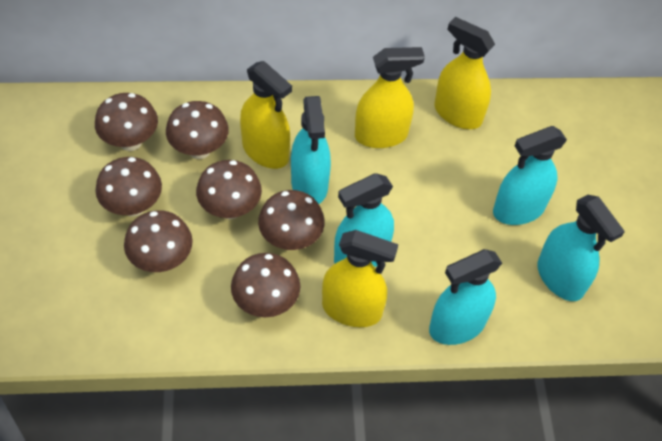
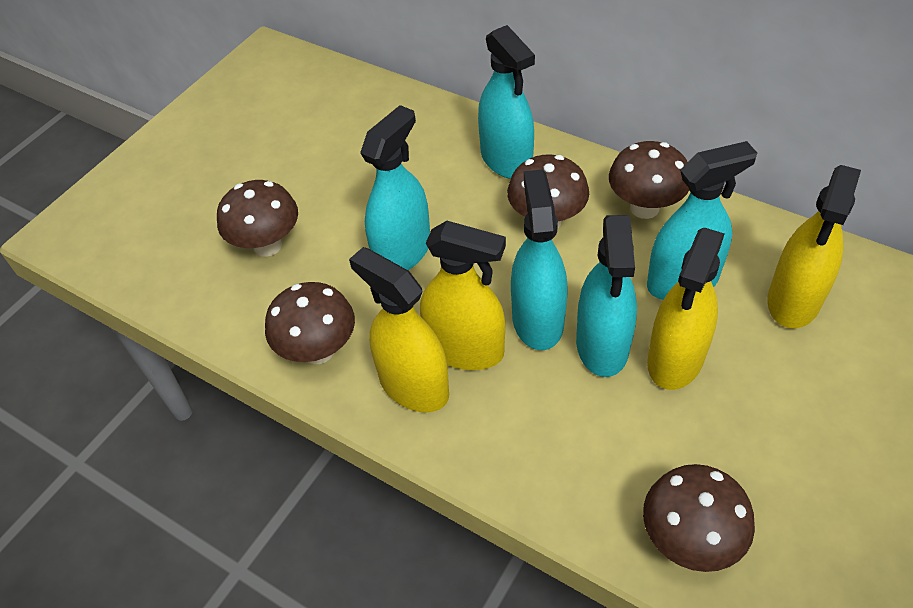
brown mushroom: 7 -> 5

